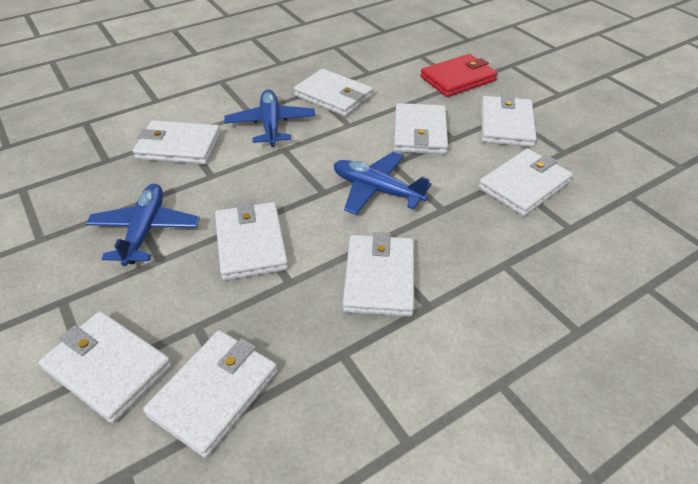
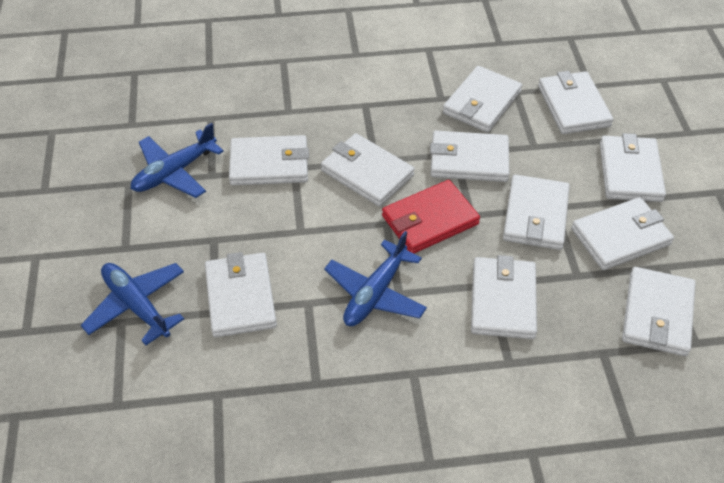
white wallet: 9 -> 11

